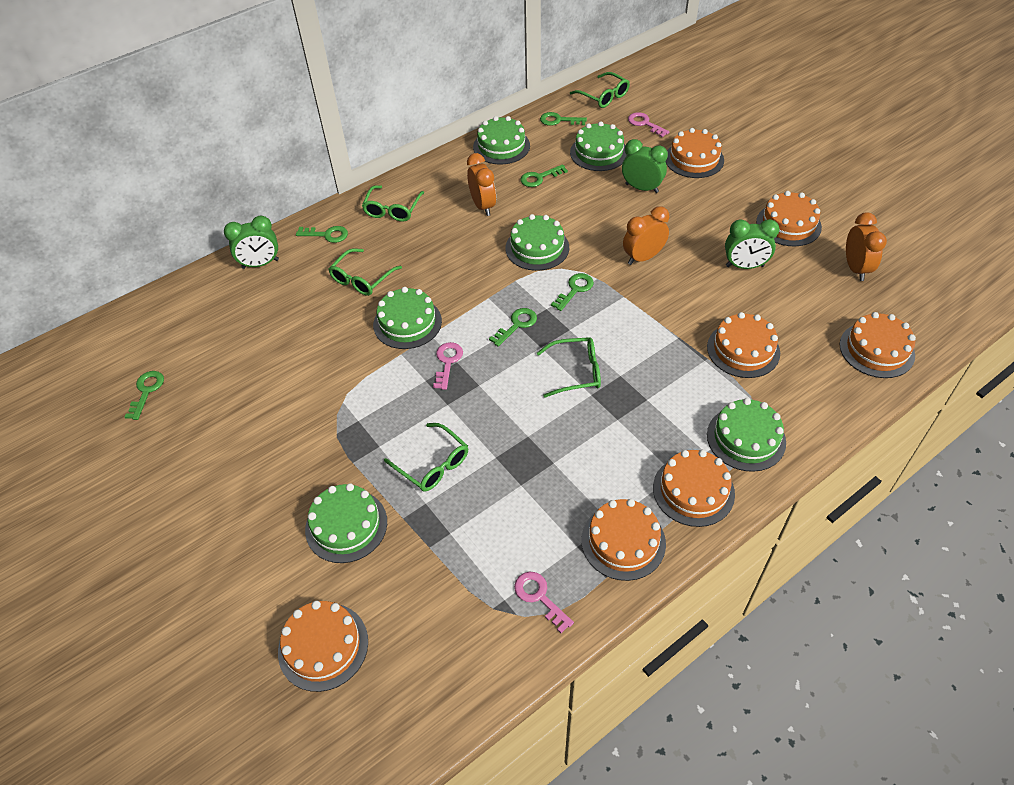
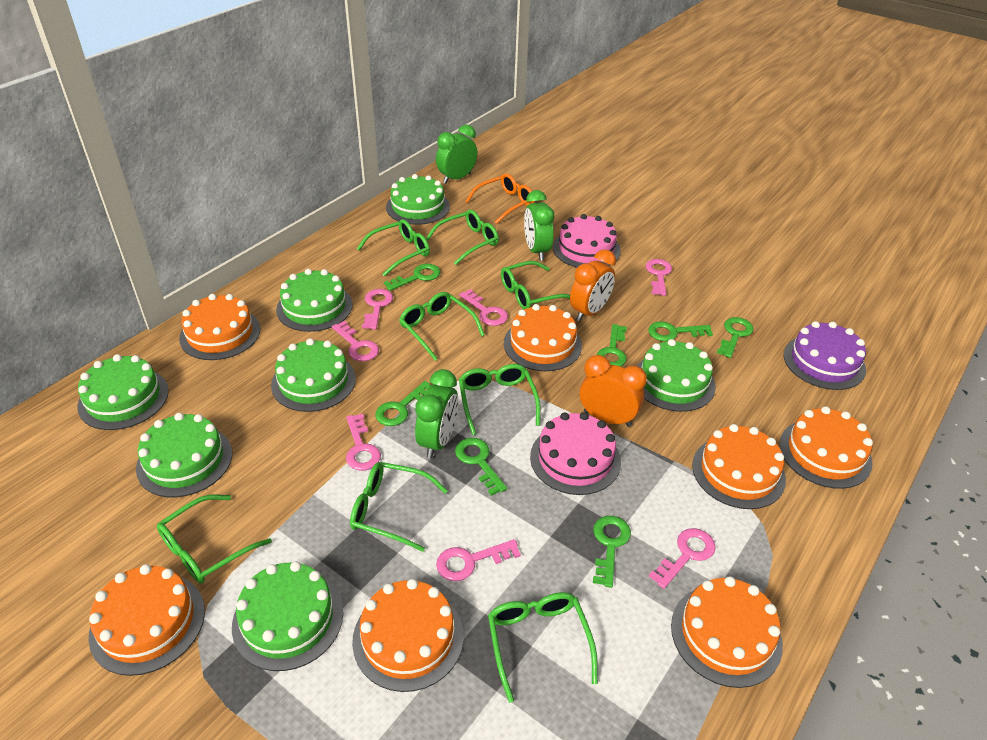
green cake: 6 -> 7
green glasses: 5 -> 8
green key: 6 -> 7
orange clock: 3 -> 2
orange glasses: 0 -> 1
pink cake: 0 -> 2
pink key: 3 -> 7
purple cake: 0 -> 1

